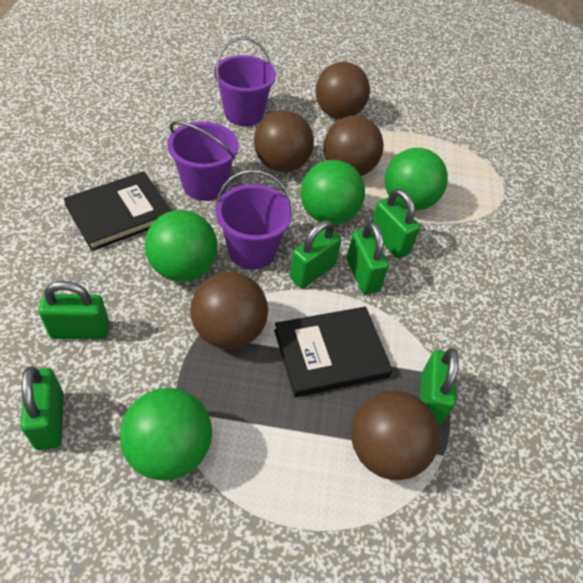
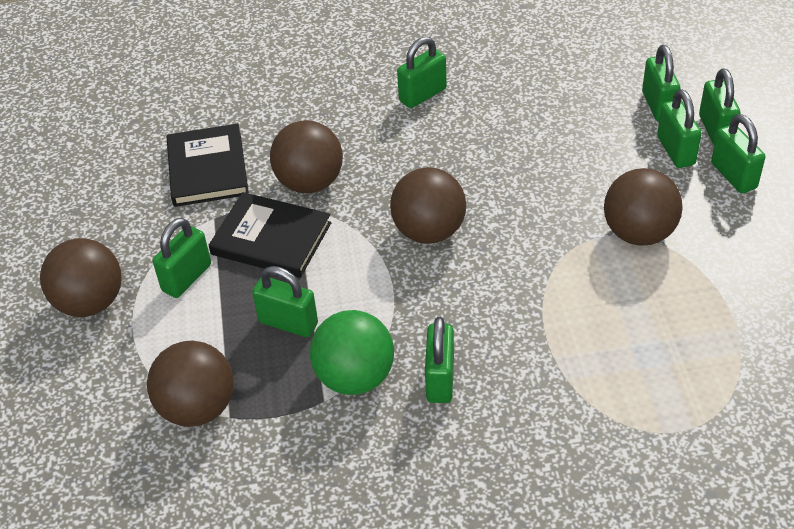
green ball: 4 -> 1
green padlock: 6 -> 8
purple bucket: 3 -> 0

